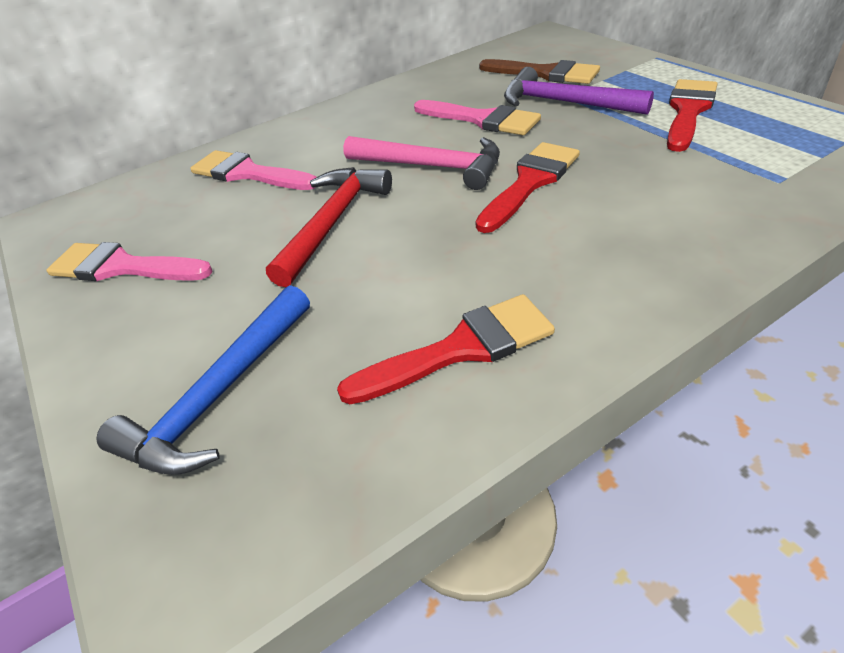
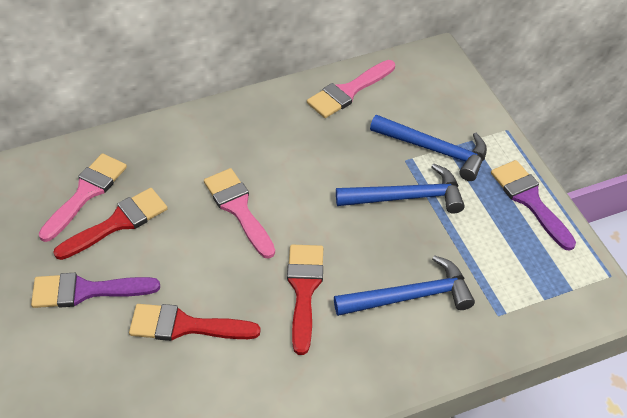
blue hammer: 1 -> 3
brown brush: 1 -> 0
pink hammer: 1 -> 0
purple brush: 0 -> 2
purple hammer: 1 -> 0
red hammer: 1 -> 0

